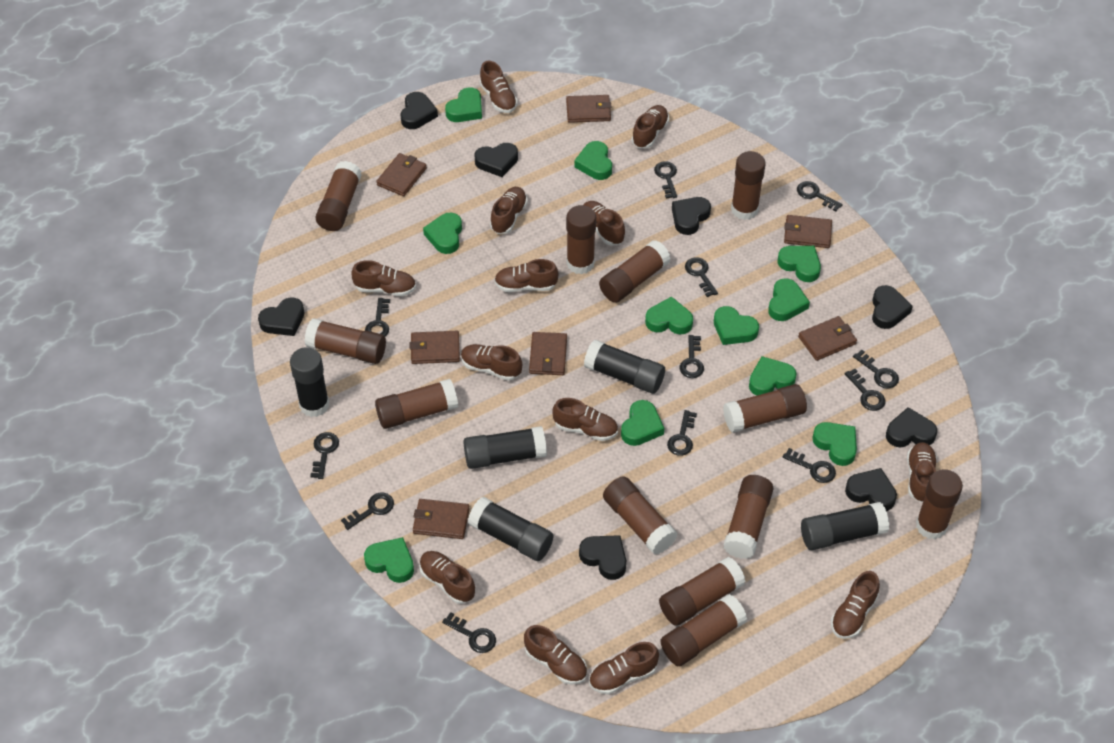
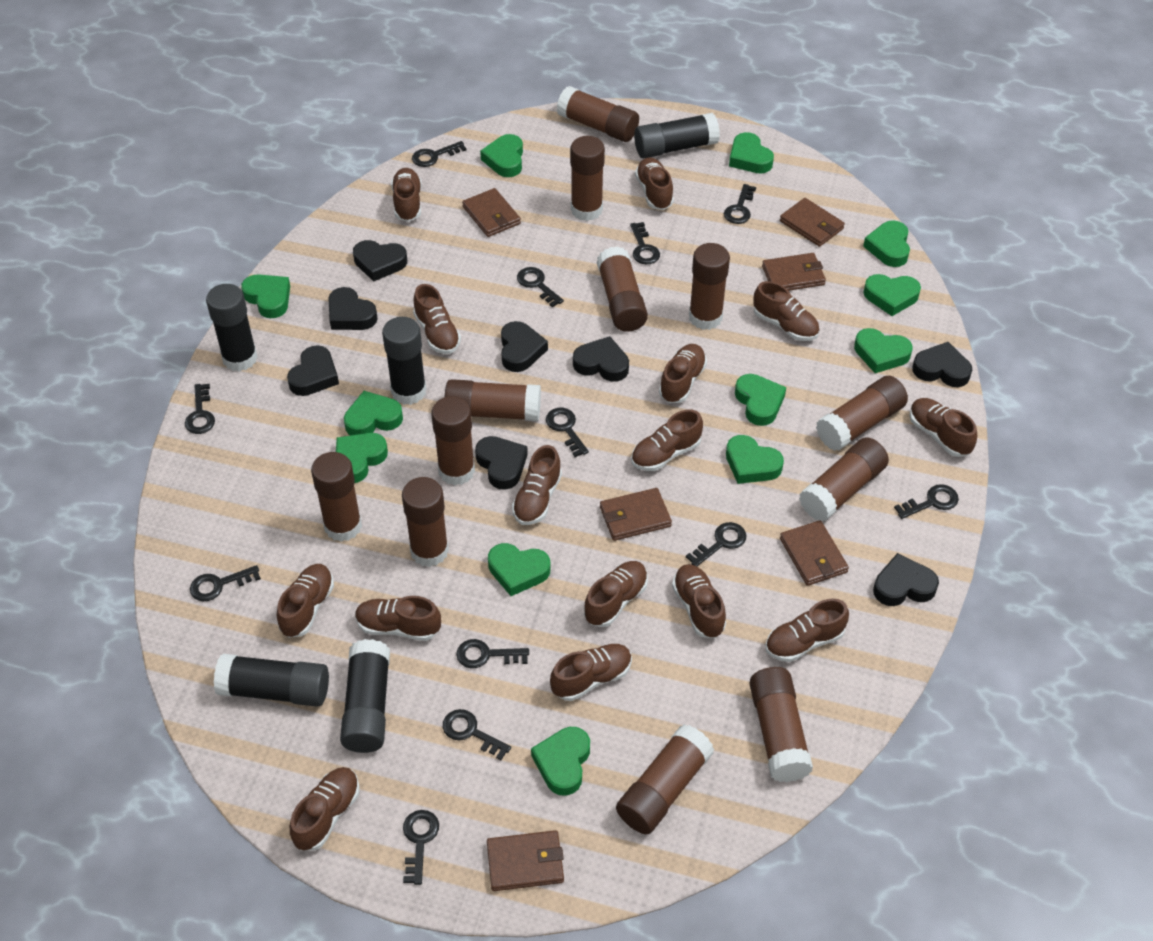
brown shoe: 13 -> 15
brown wallet: 7 -> 6
green heart: 11 -> 12

